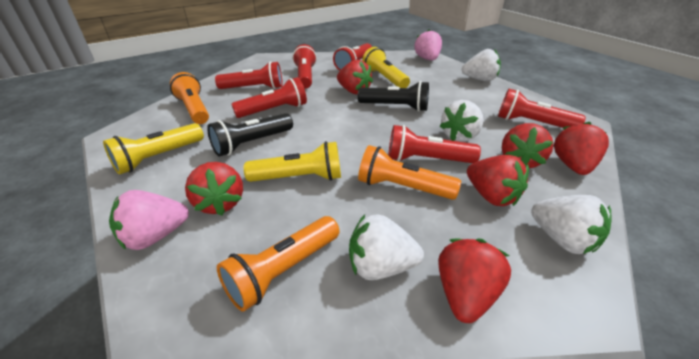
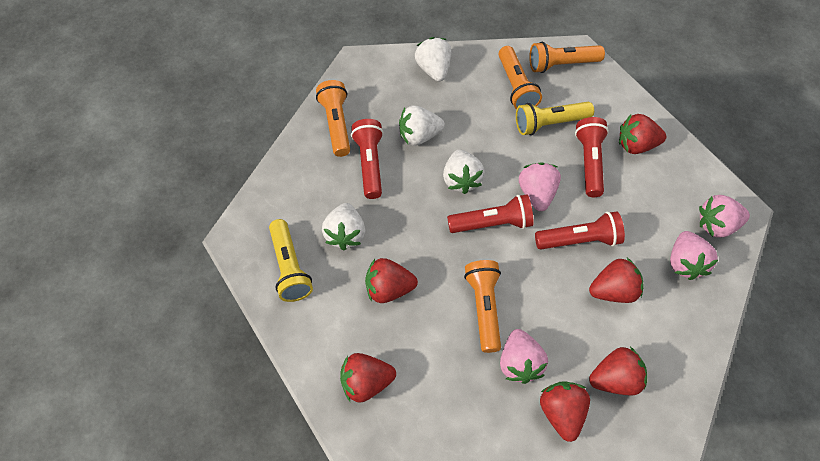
black flashlight: 2 -> 0
orange flashlight: 3 -> 4
pink strawberry: 2 -> 4
red flashlight: 6 -> 4
yellow flashlight: 3 -> 2

